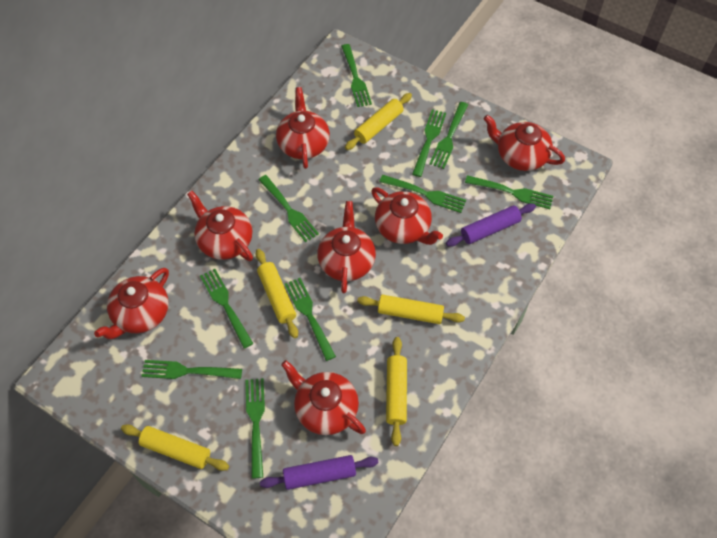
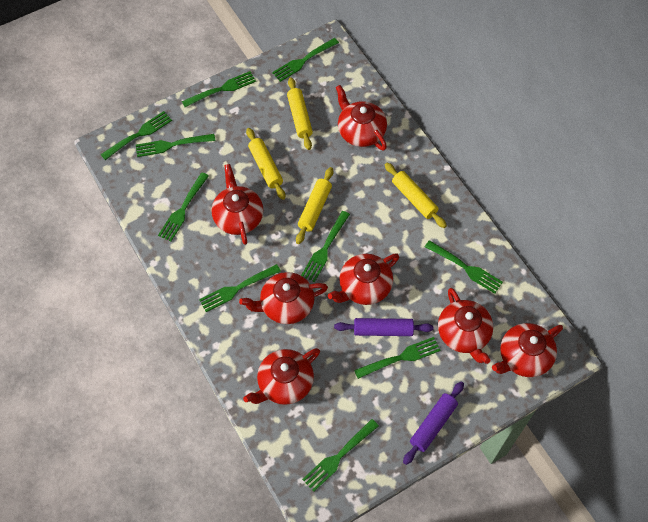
yellow rolling pin: 5 -> 4

